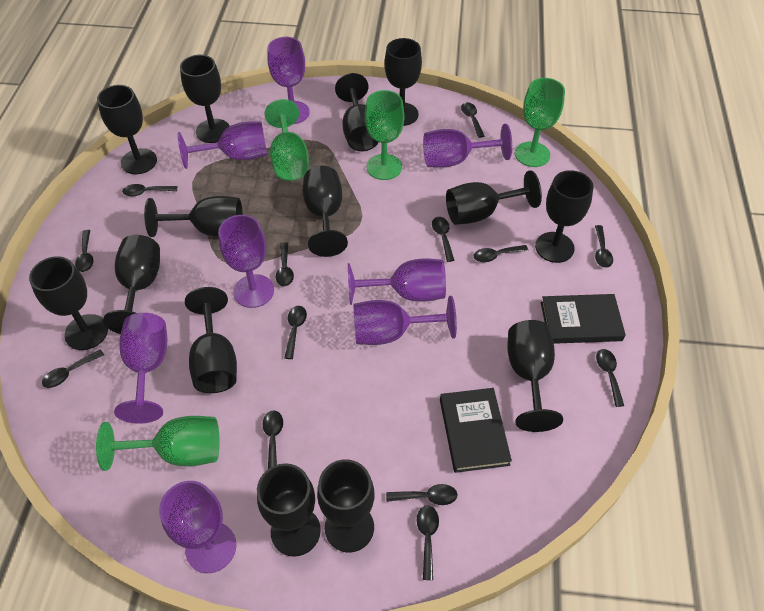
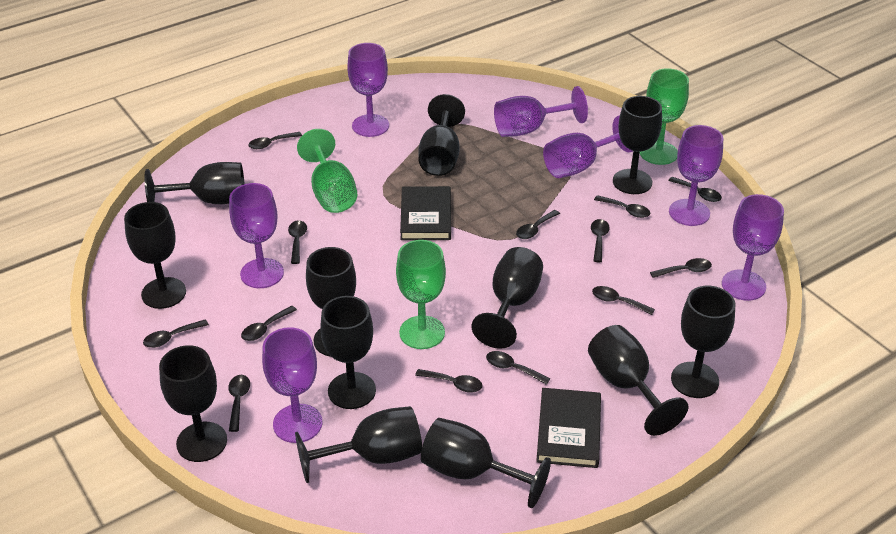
black goblet: 14 -> 12
green goblet: 4 -> 3
purple goblet: 8 -> 7

